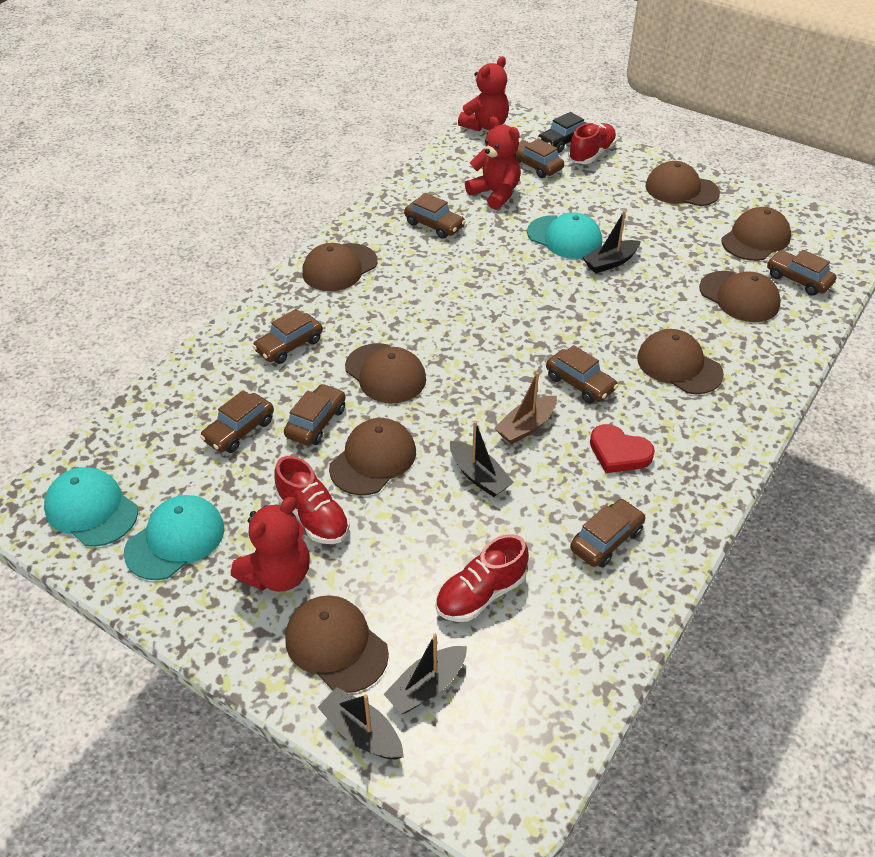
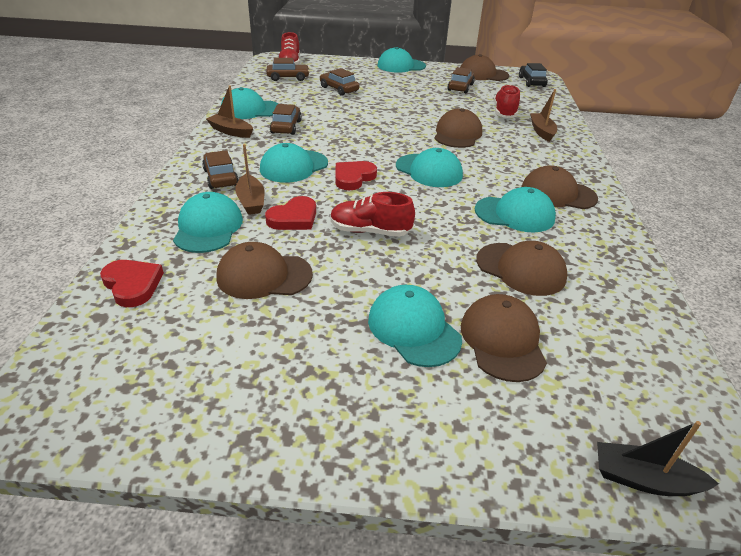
black boat: 4 -> 1
brown boat: 1 -> 3
brown cap: 8 -> 6
brown car: 8 -> 5
red heart: 1 -> 3
red teddy bear: 3 -> 0
turquoise cap: 3 -> 7

